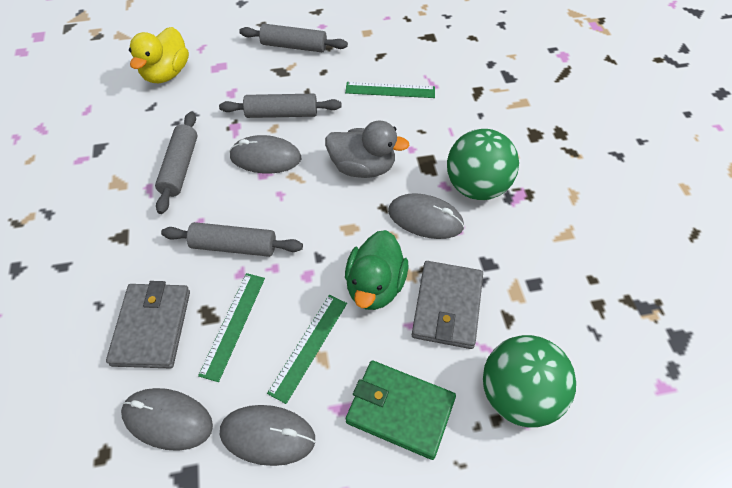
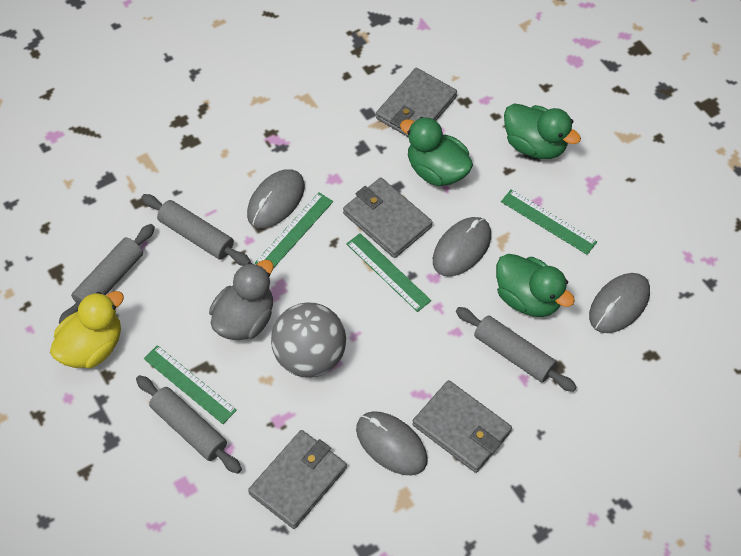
green ball: 2 -> 0
green duck: 1 -> 3
green ruler: 3 -> 4
green wallet: 1 -> 0
grey ball: 0 -> 1
grey wallet: 2 -> 4

